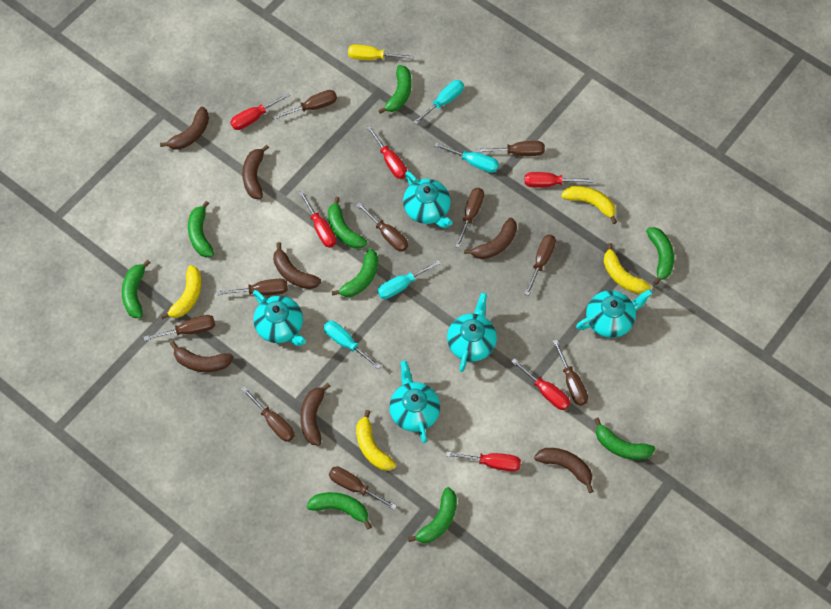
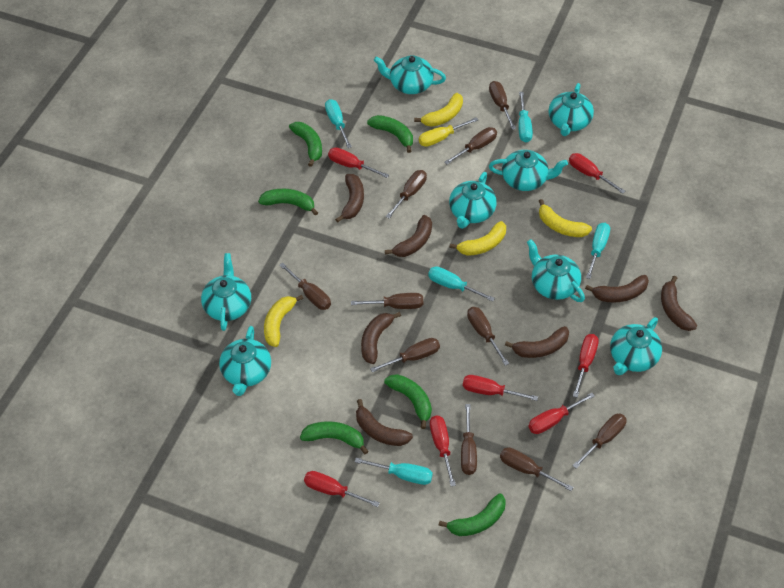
green banana: 9 -> 6
red screwdriver: 6 -> 7
turquoise screwdriver: 4 -> 5
turquoise teapot: 5 -> 8

